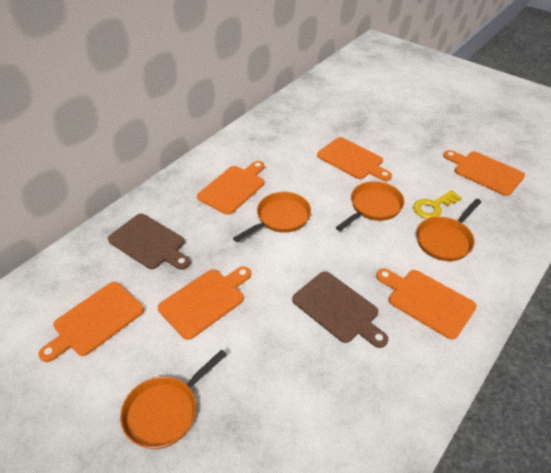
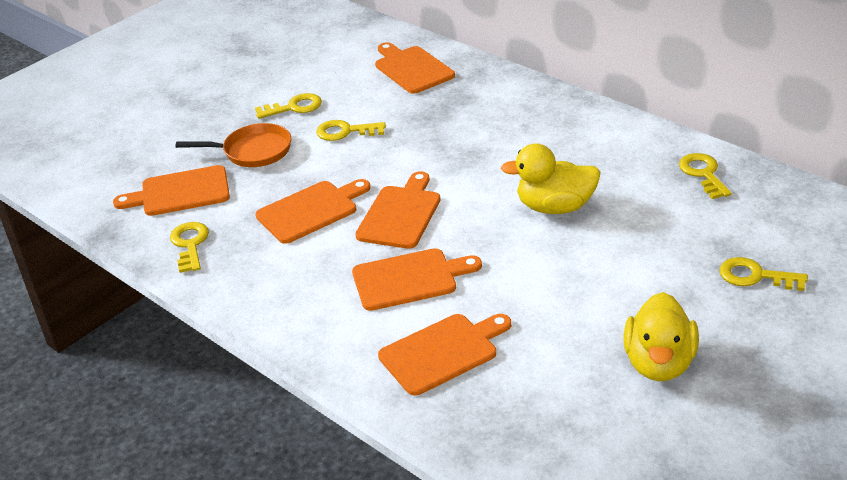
brown cutting board: 2 -> 0
orange pan: 4 -> 1
yellow duck: 0 -> 2
yellow key: 1 -> 5

